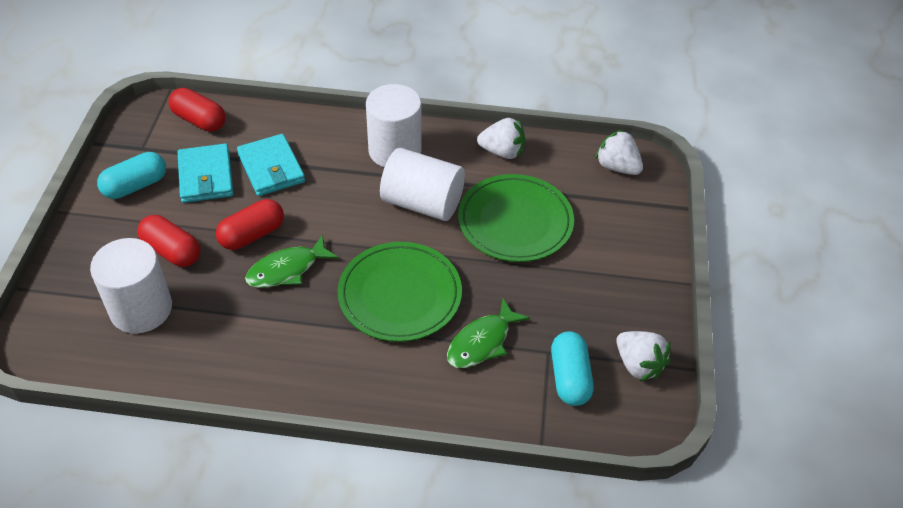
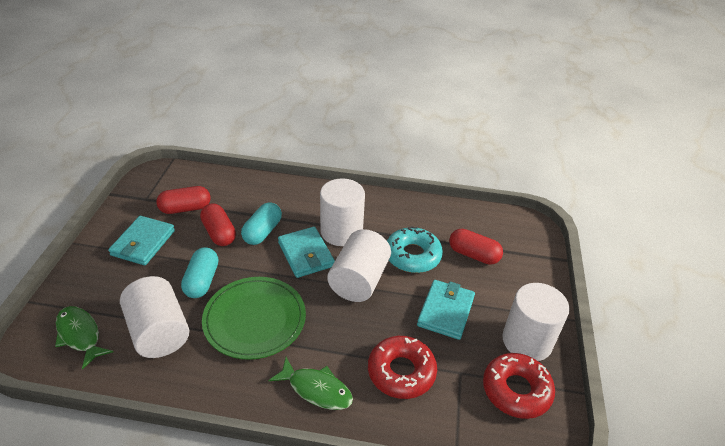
green plate: 2 -> 1
red donut: 0 -> 2
turquoise donut: 0 -> 1
turquoise wallet: 2 -> 3
white cylinder: 3 -> 4
white strawberry: 3 -> 0

